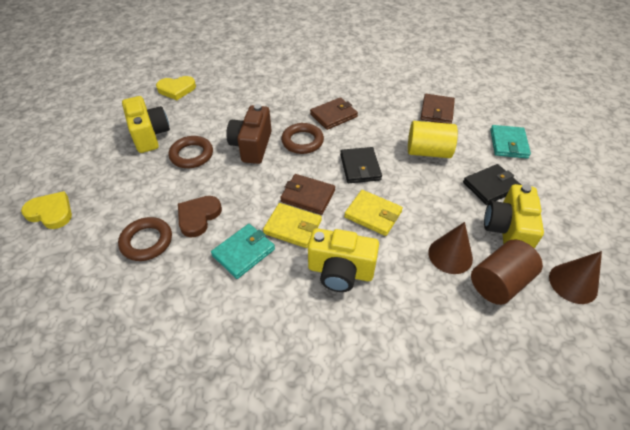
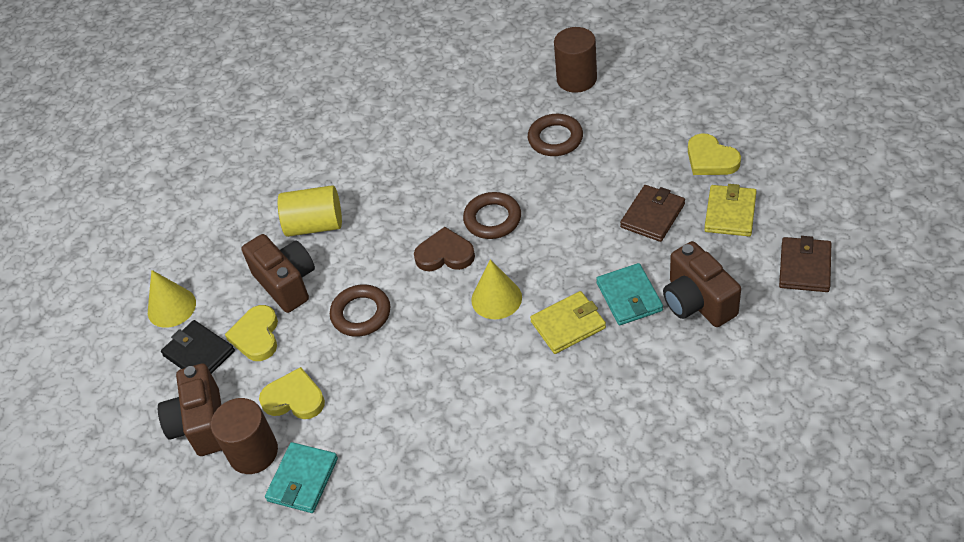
black wallet: 2 -> 1
brown camera: 1 -> 3
brown cone: 2 -> 0
brown cylinder: 1 -> 2
brown wallet: 3 -> 2
yellow camera: 3 -> 0
yellow cone: 0 -> 2
yellow heart: 2 -> 3

